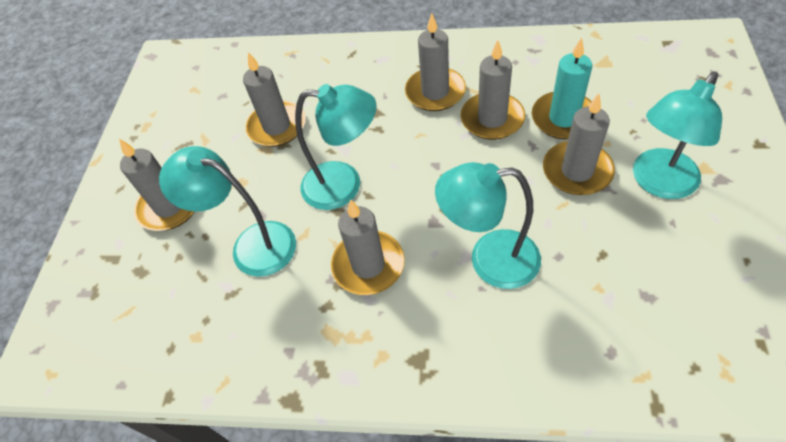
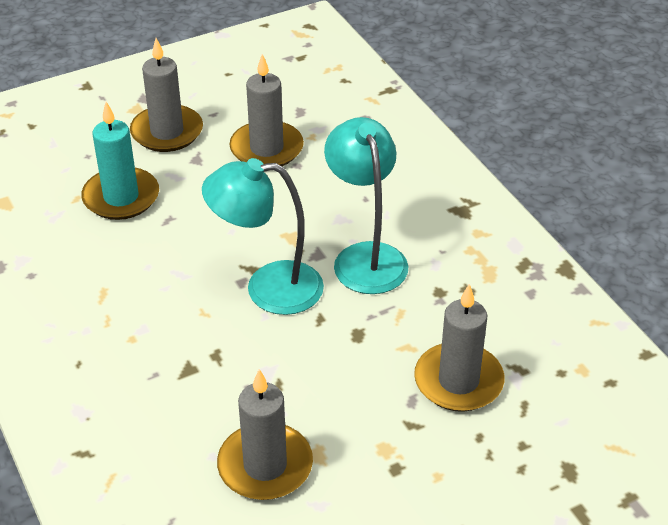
grey candle: 6 -> 4
turquoise lamp: 4 -> 2

